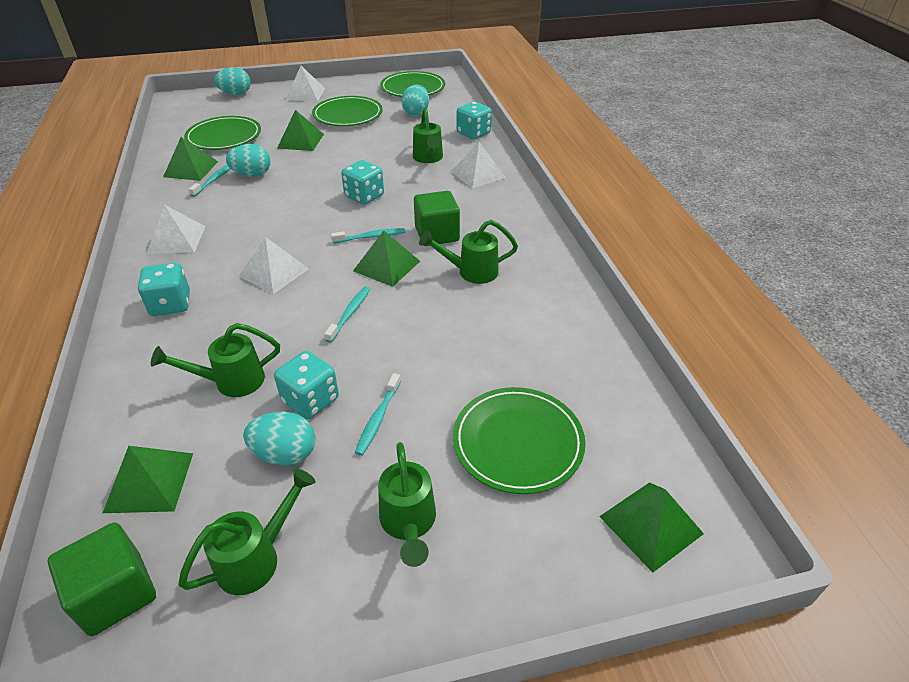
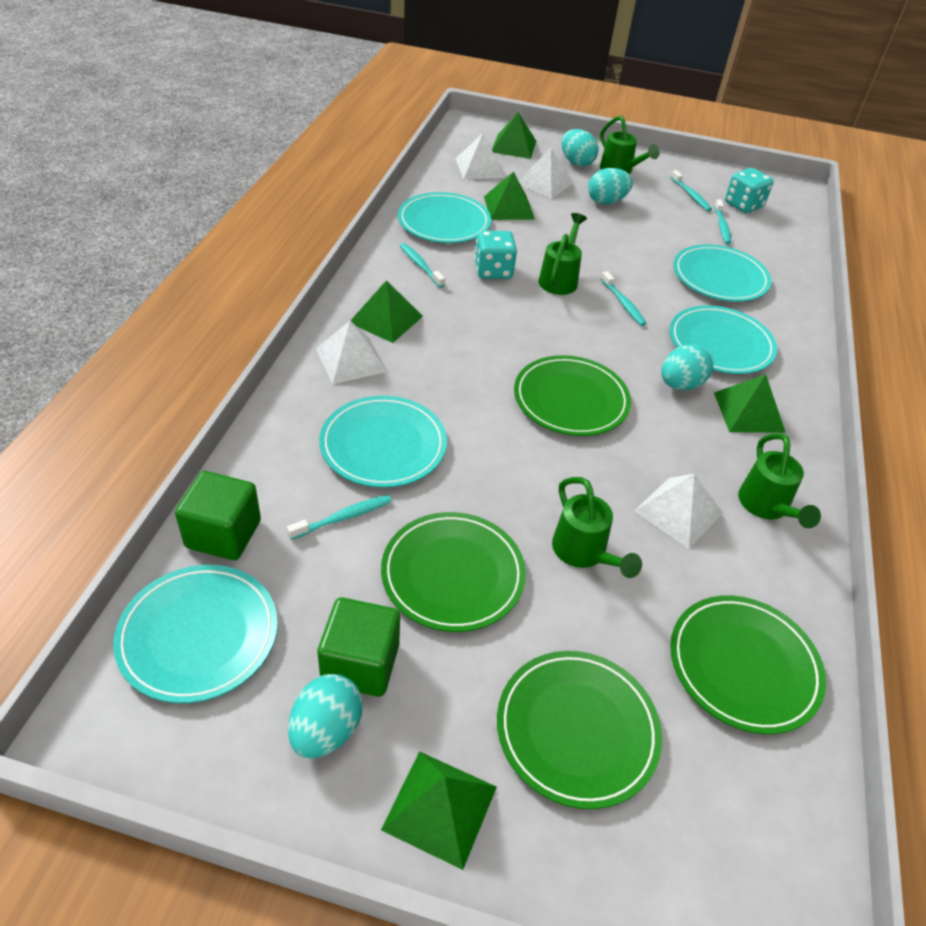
green watering can: 5 -> 4
turquoise dice: 4 -> 2
turquoise plate: 0 -> 5
turquoise toothbrush: 4 -> 5

